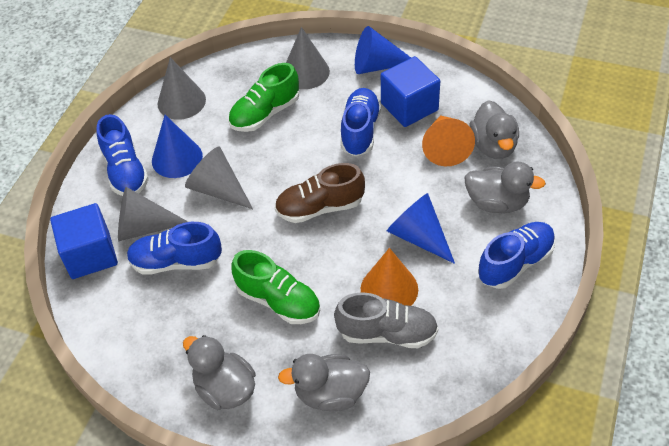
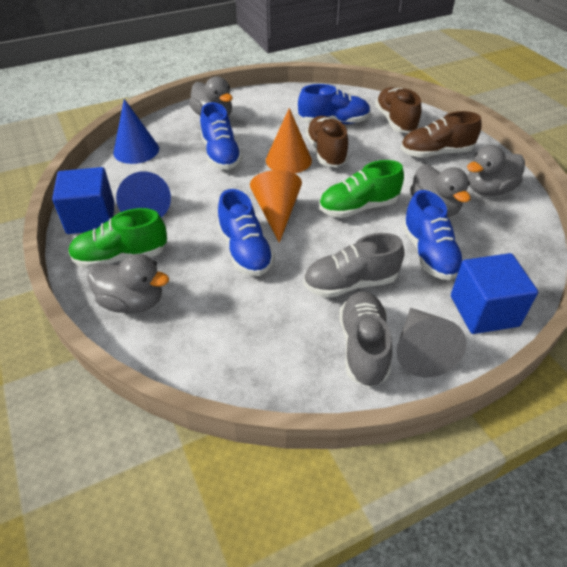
blue cone: 3 -> 2
brown shoe: 1 -> 3
grey cone: 4 -> 1
grey shoe: 1 -> 2

